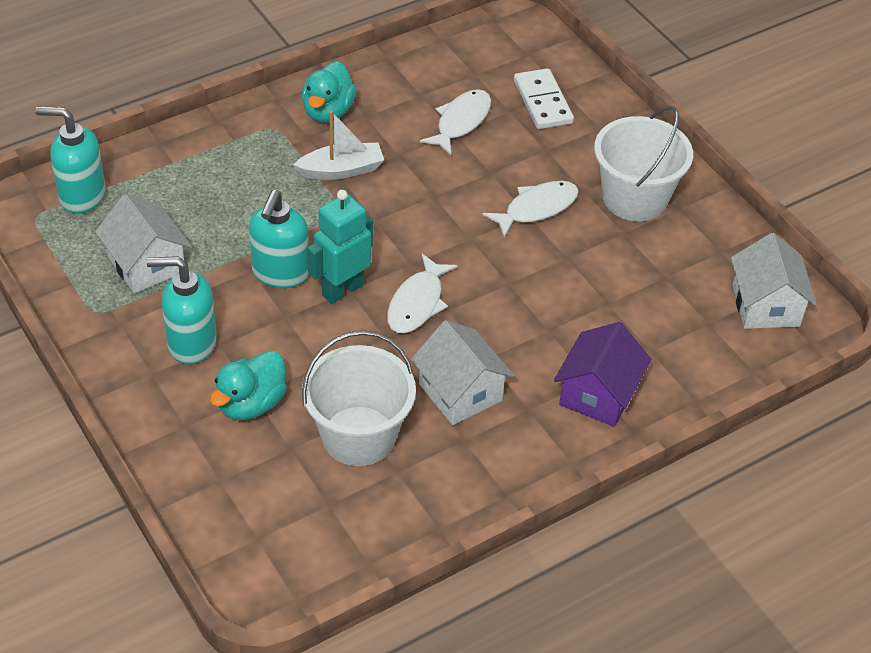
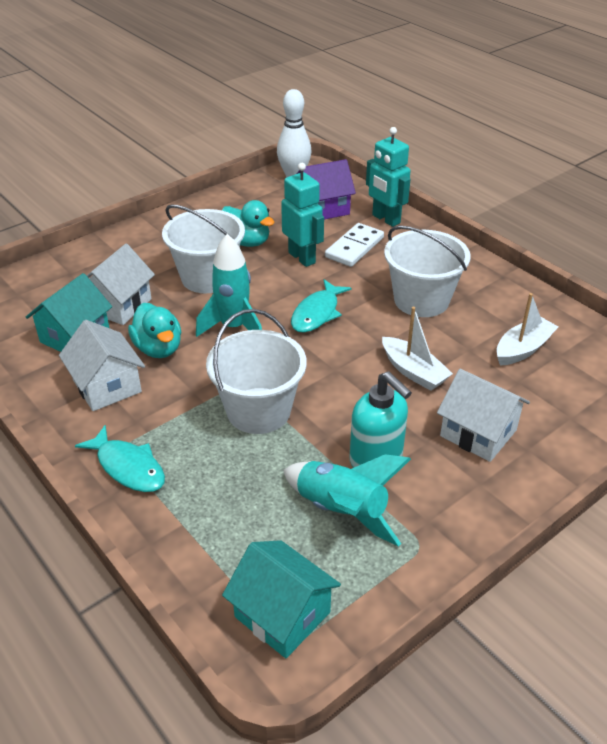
turquoise fish: 0 -> 2
turquoise house: 0 -> 2
turquoise robot: 1 -> 2
turquoise rocket: 0 -> 2
turquoise soap dispenser: 3 -> 1
white boat: 1 -> 2
white bowling pin: 0 -> 1
white bucket: 2 -> 3
white fish: 3 -> 0

